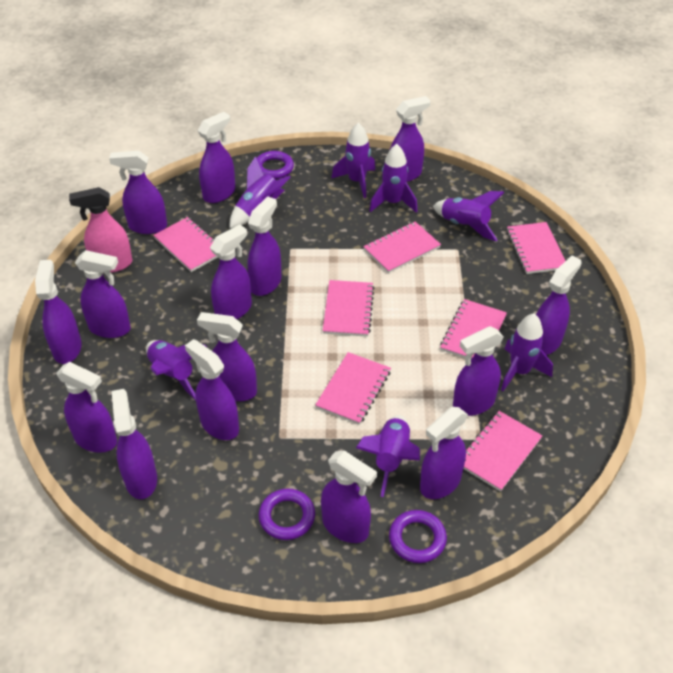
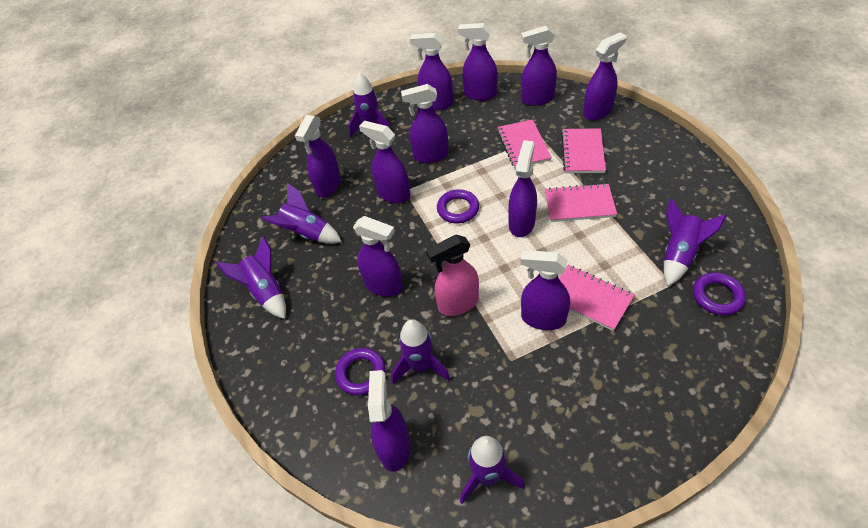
pink notebook: 7 -> 4
purple rocket: 7 -> 6
purple spray bottle: 15 -> 11

